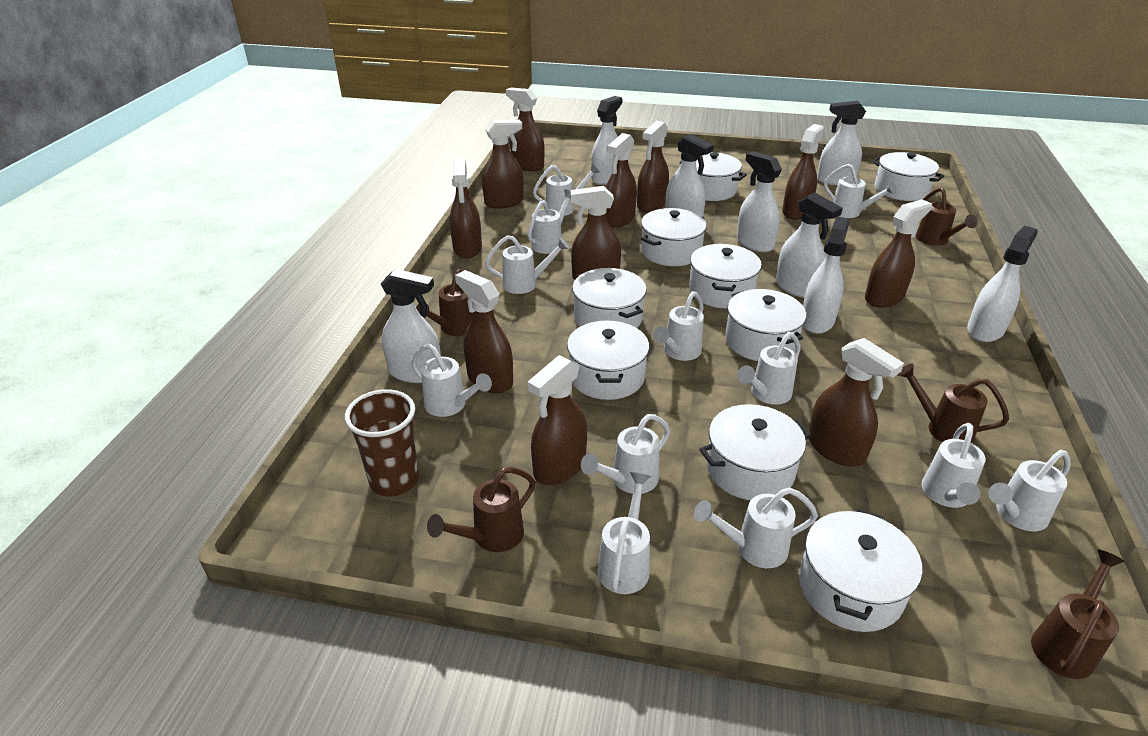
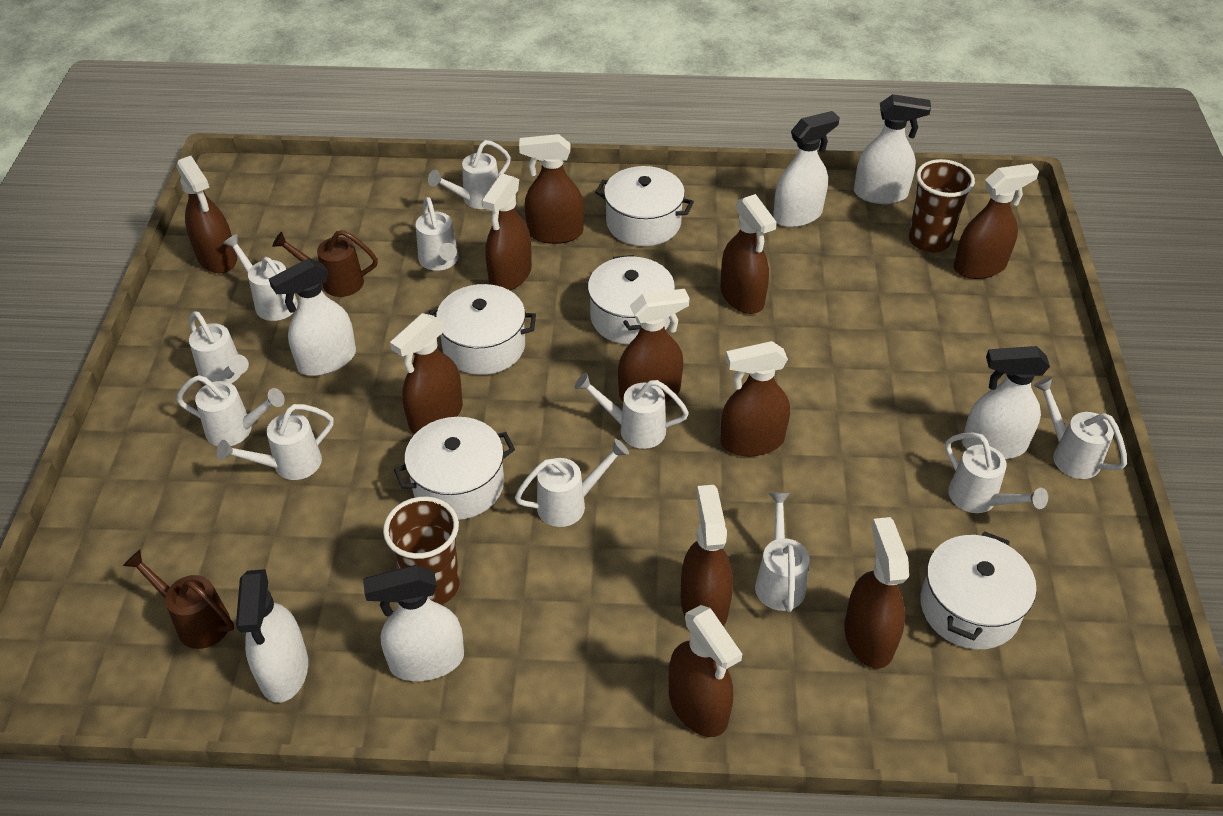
brown cup: 1 -> 2
brown watering can: 5 -> 2
white pot: 9 -> 5
white spray bottle: 8 -> 6
white watering can: 12 -> 11

